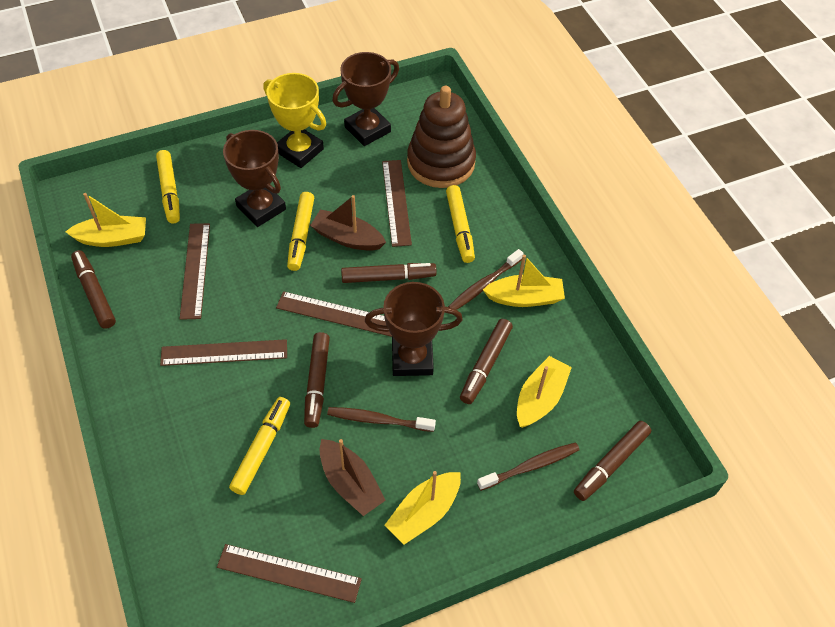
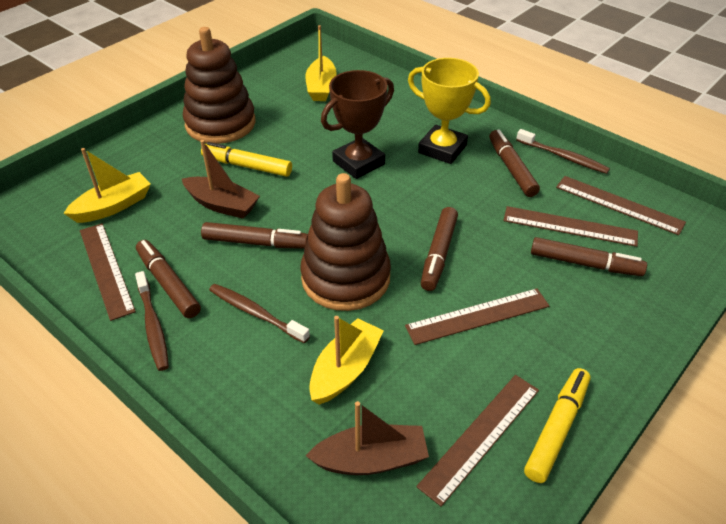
brown stacking toy: 1 -> 2
brown trophy: 3 -> 1
yellow boat: 4 -> 3
yellow marker: 4 -> 2

